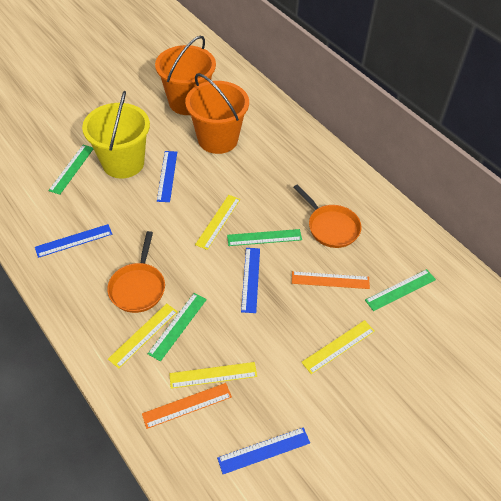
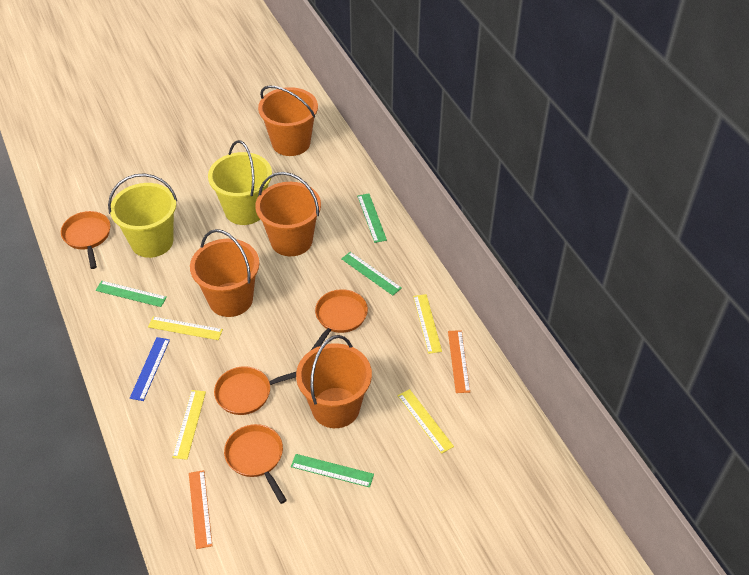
blue ruler: 4 -> 1
orange bucket: 2 -> 4
orange pan: 2 -> 4
yellow bucket: 1 -> 2

